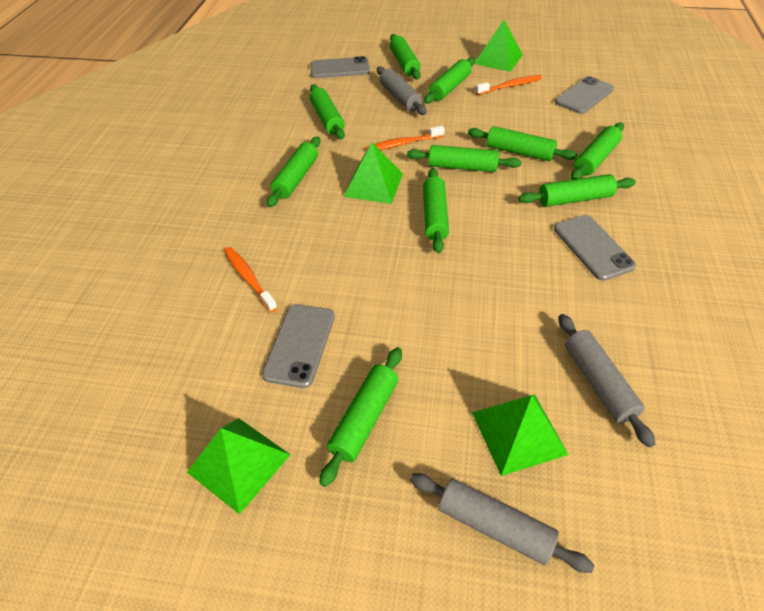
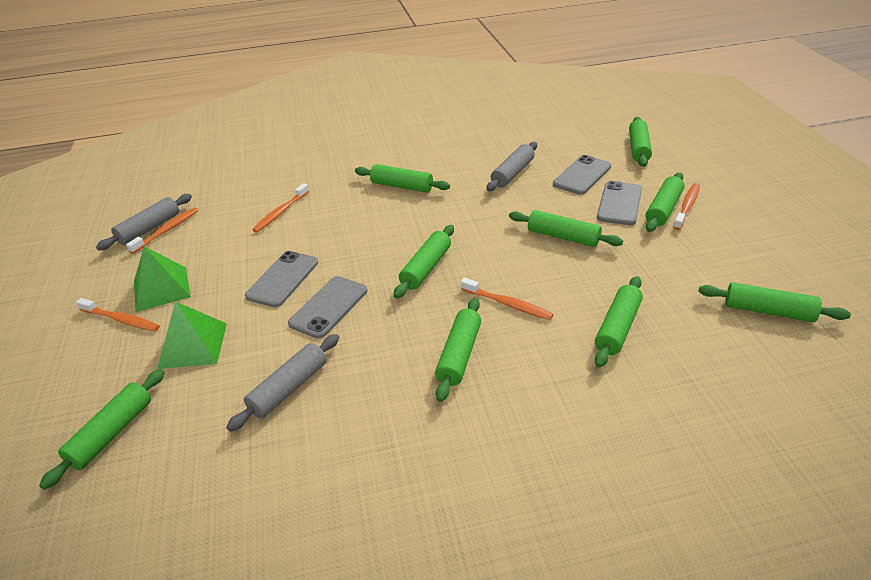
green pyramid: 4 -> 2
green rolling pin: 10 -> 9
orange toothbrush: 3 -> 5

